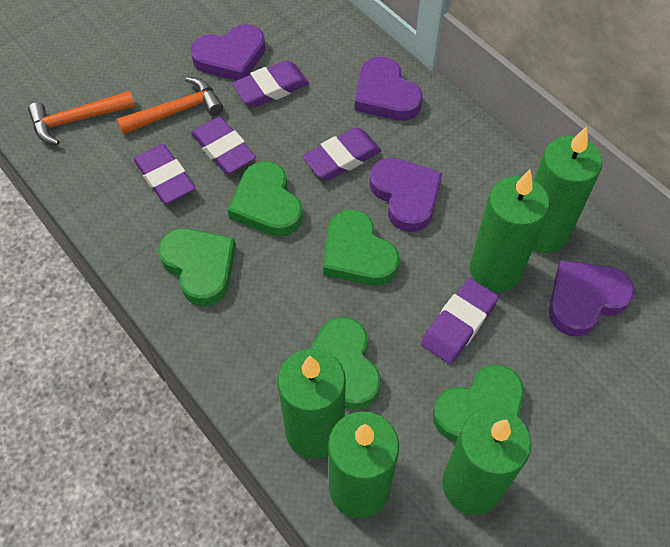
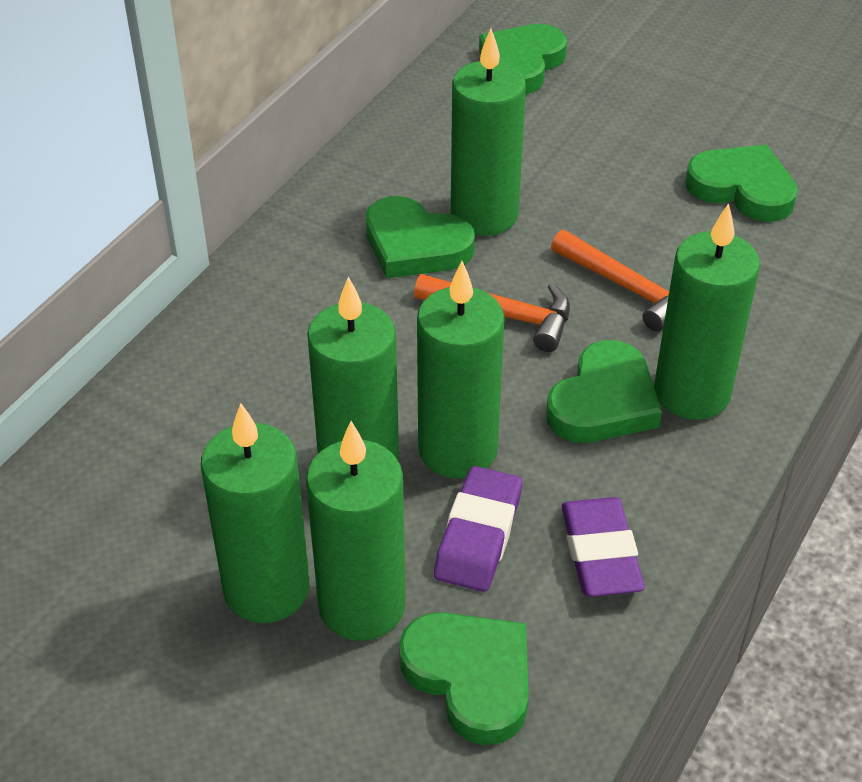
green candle: 5 -> 6
purple eraser: 5 -> 2
purple heart: 4 -> 0

